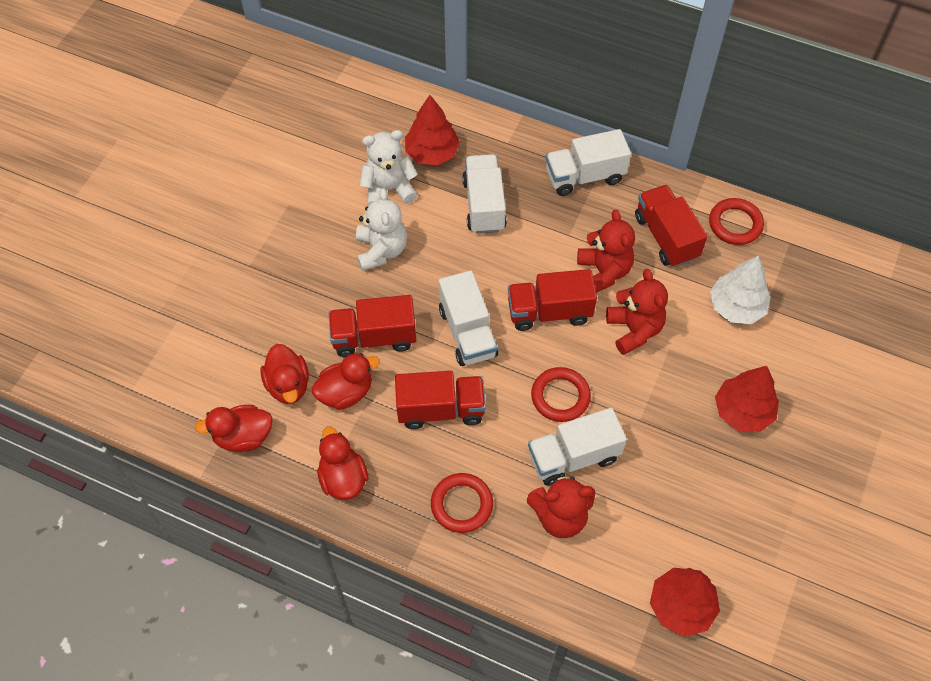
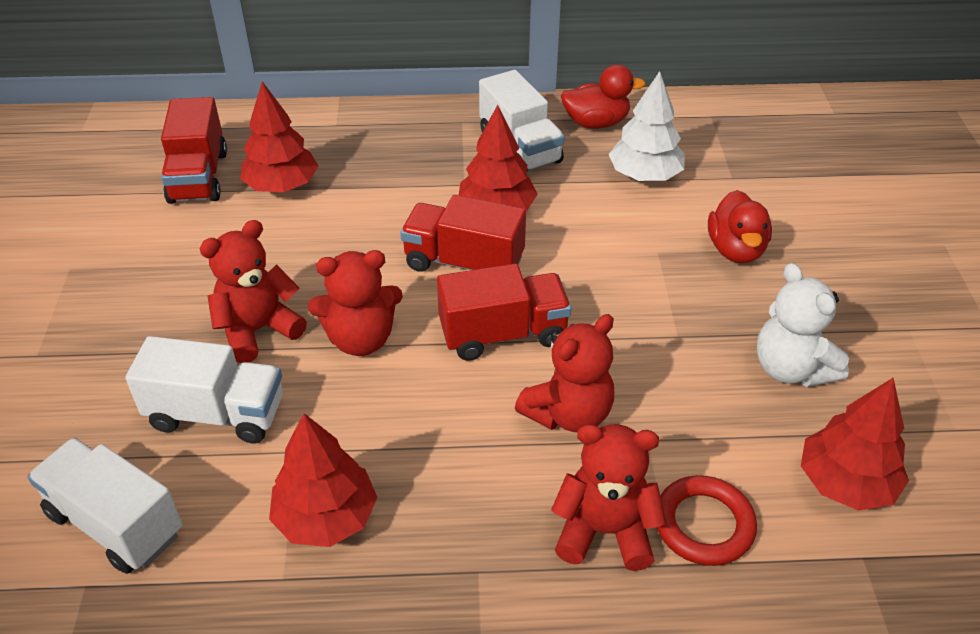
red duck: 4 -> 2
red ring: 3 -> 1
red teddy bear: 3 -> 4
red tree: 3 -> 4
red truck: 4 -> 3
white teddy bear: 2 -> 1
white truck: 4 -> 3

